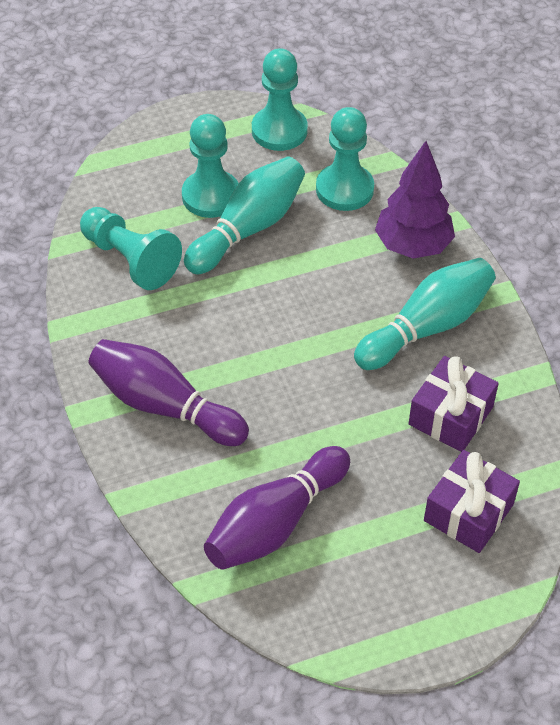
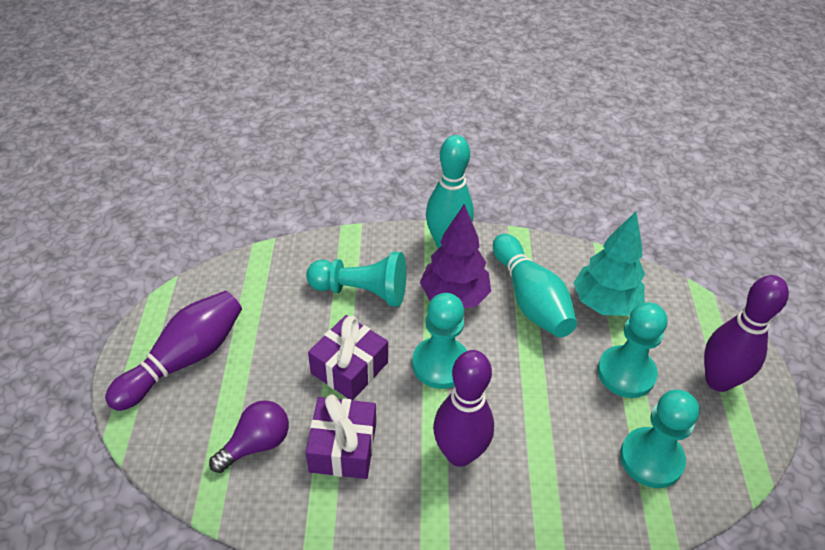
purple bowling pin: 2 -> 3
purple light bulb: 0 -> 1
turquoise tree: 0 -> 1

